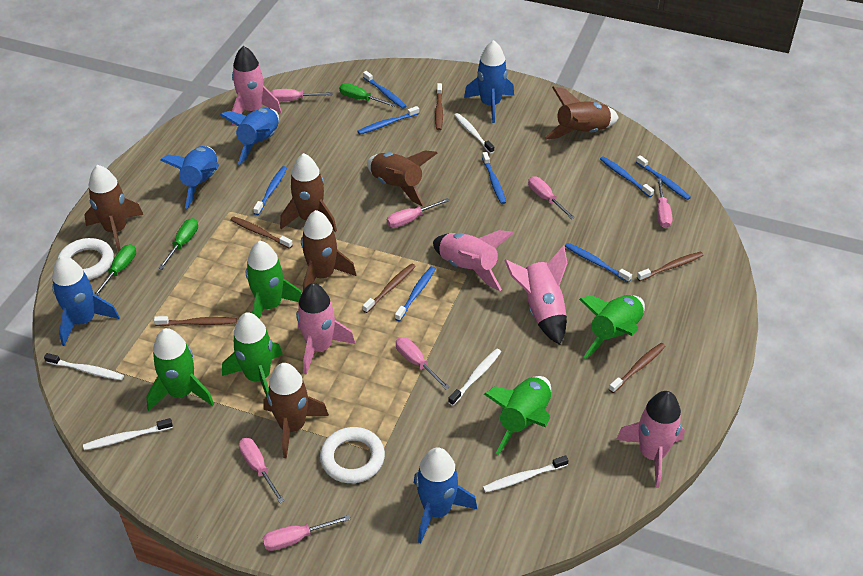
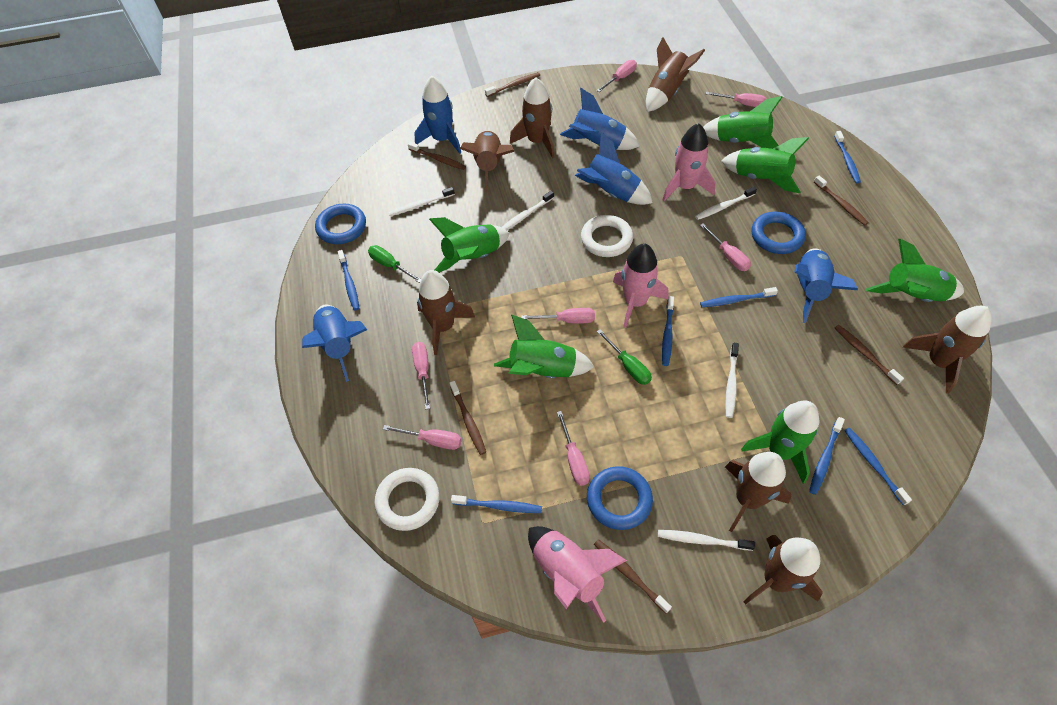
blue ring: 0 -> 3
blue toothbrush: 8 -> 7
brown rocket: 6 -> 7
green rocket: 5 -> 6
green screwdriver: 3 -> 2
pink rocket: 5 -> 3

